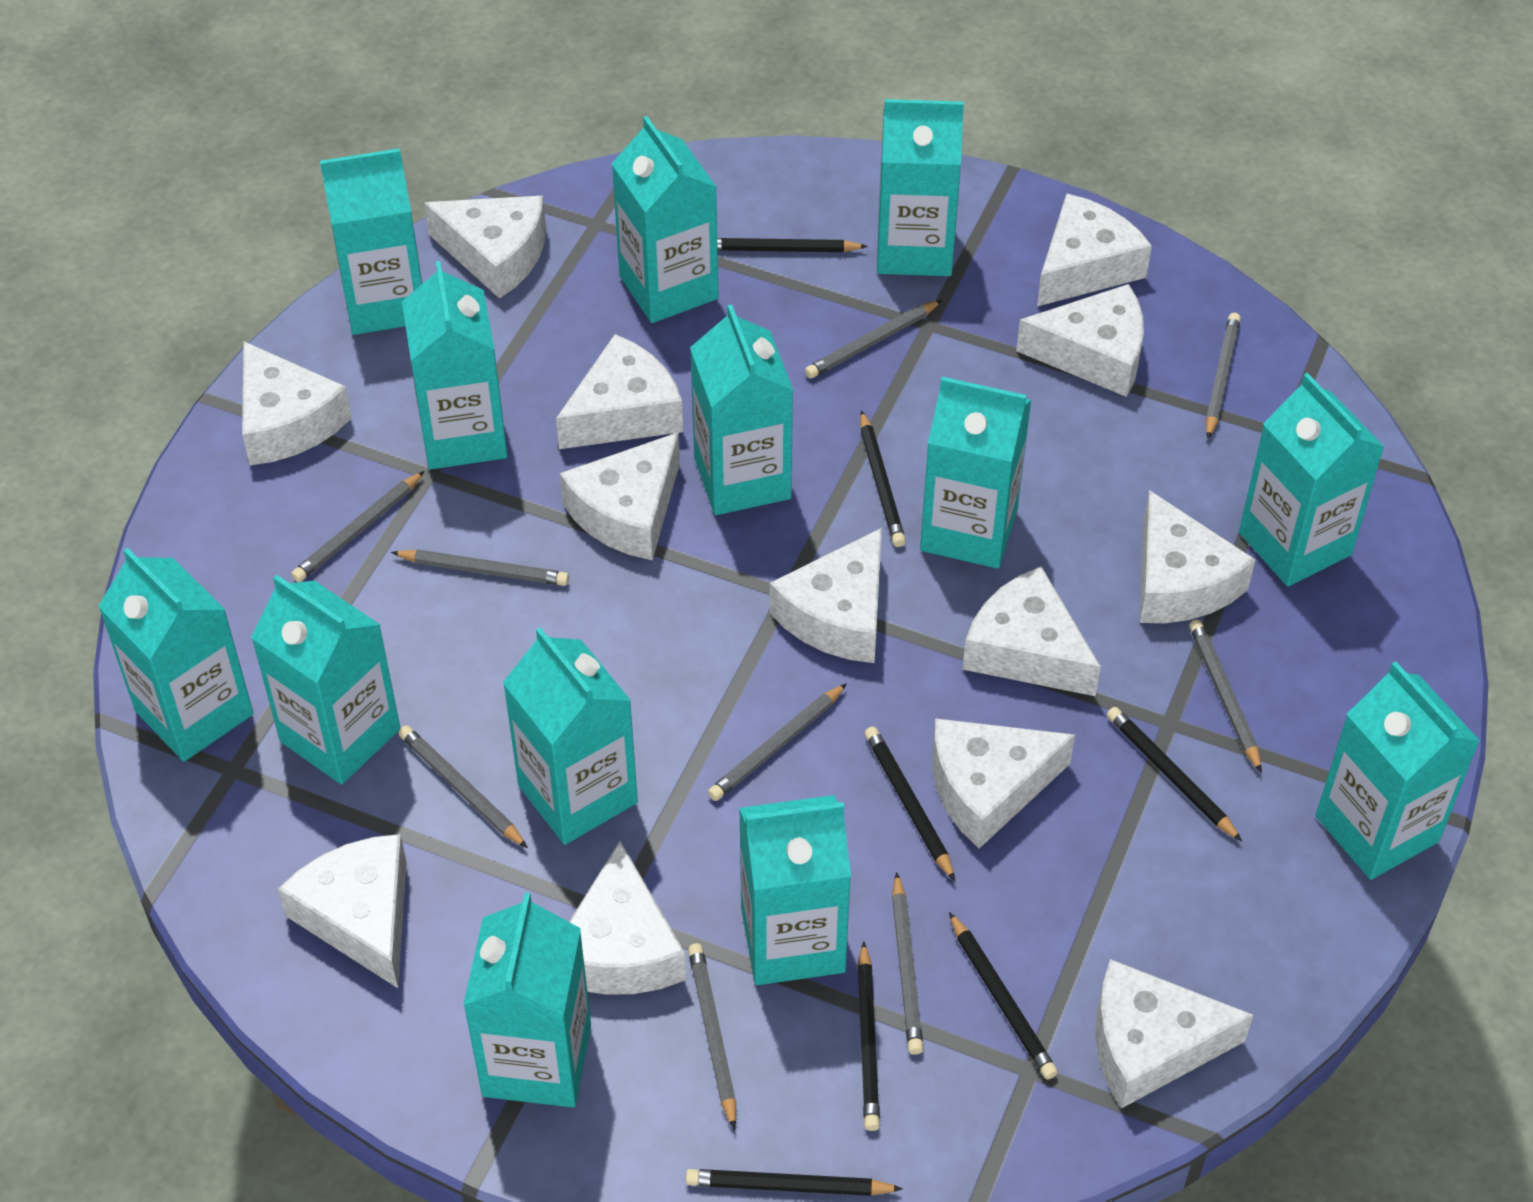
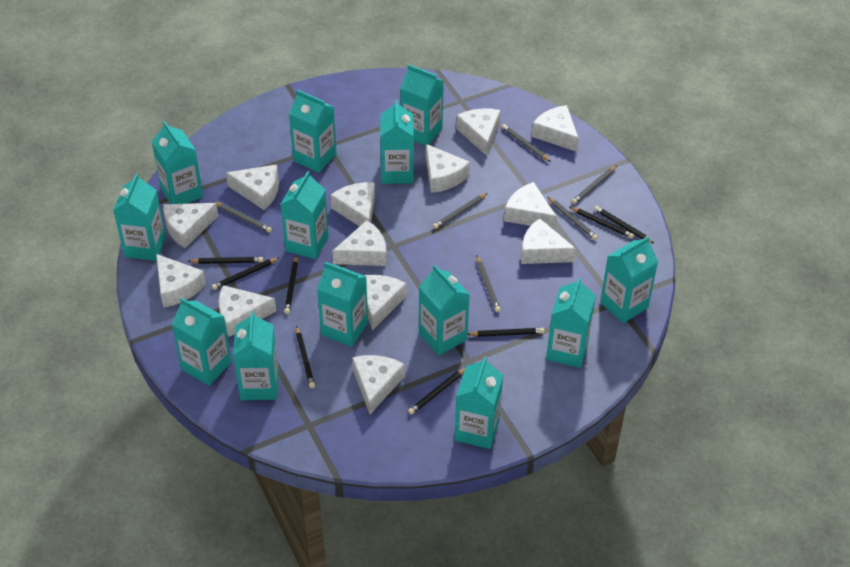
black pencil: 7 -> 8
grey pencil: 9 -> 6

